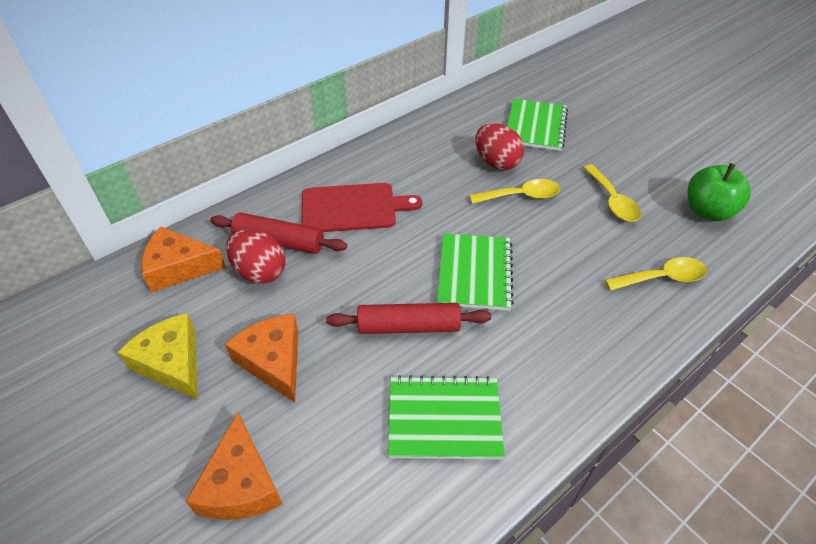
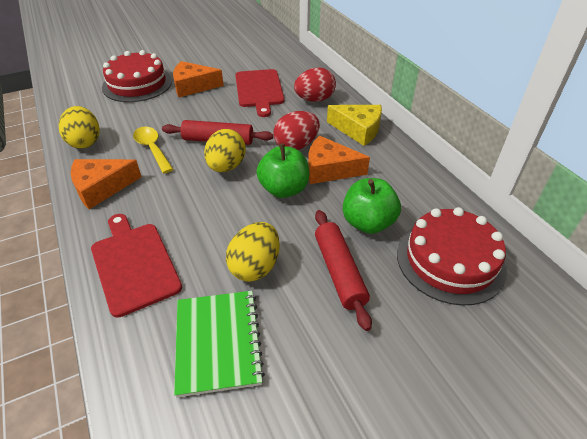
green apple: 1 -> 2
green notebook: 3 -> 1
red cake: 0 -> 2
red cutting board: 1 -> 2
yellow egg: 0 -> 3
yellow spoon: 3 -> 1

